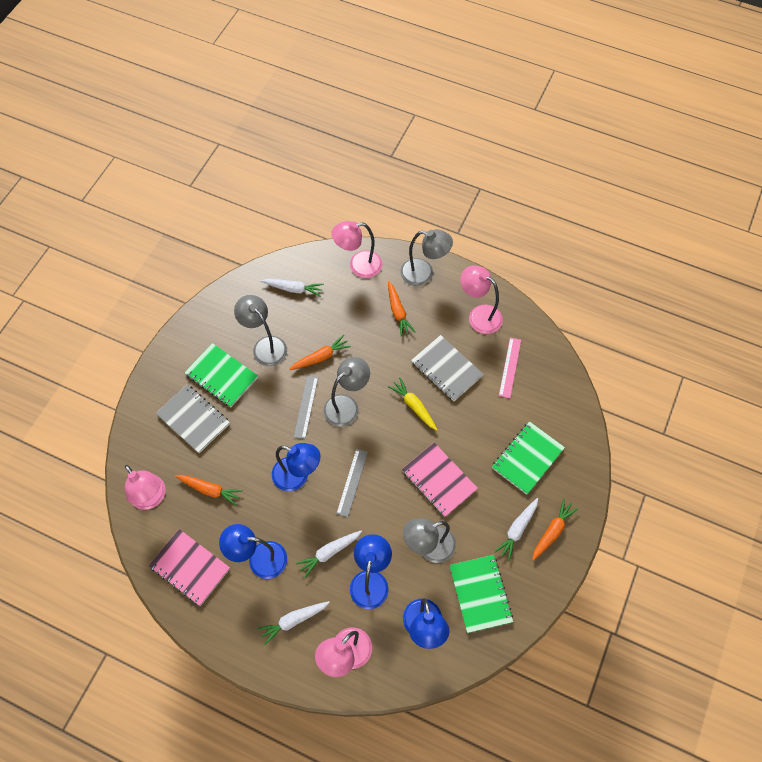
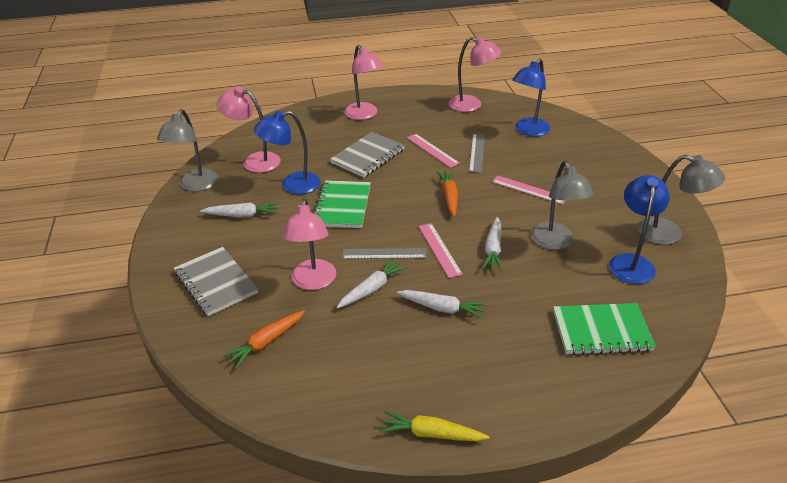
blue lamp: 4 -> 3
green notebook: 3 -> 2
grey lamp: 4 -> 3
orange carrot: 4 -> 2
pink notebook: 2 -> 0
pink ruler: 1 -> 3

